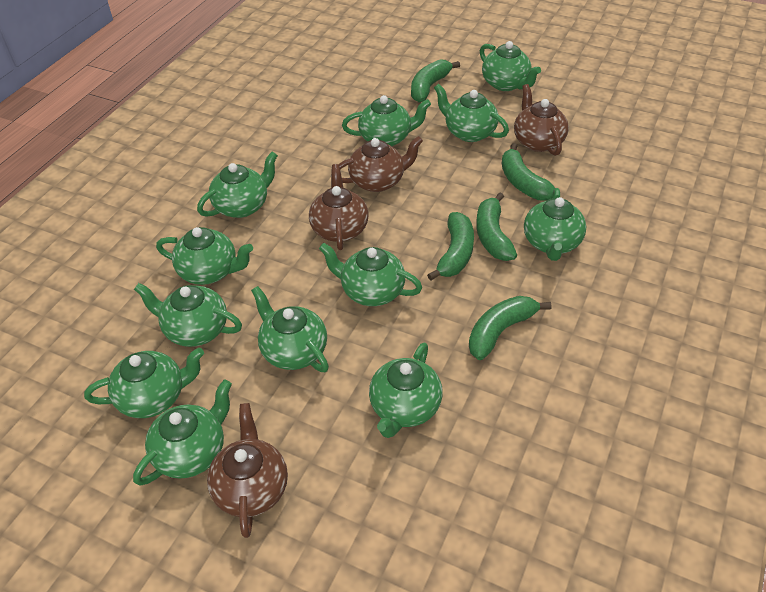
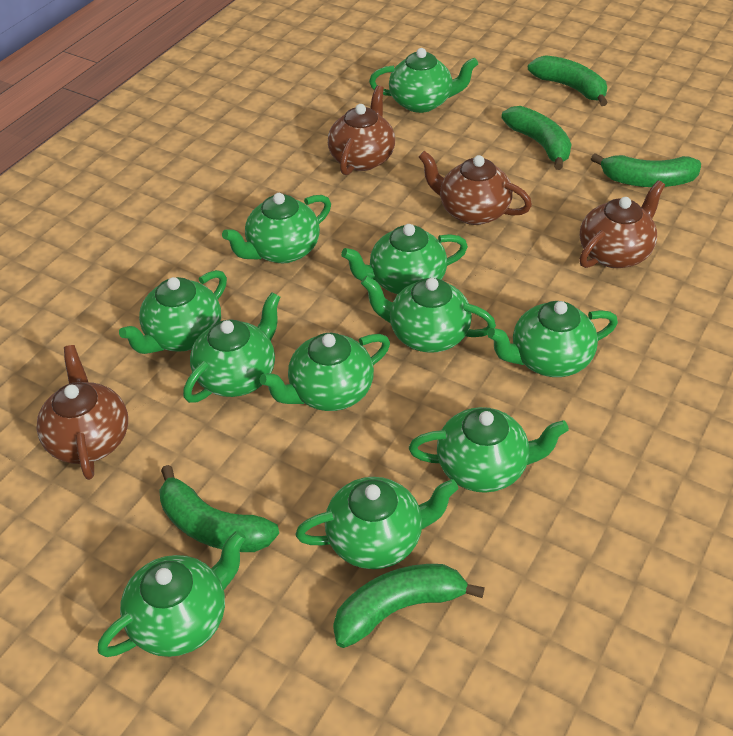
green teapot: 12 -> 11

